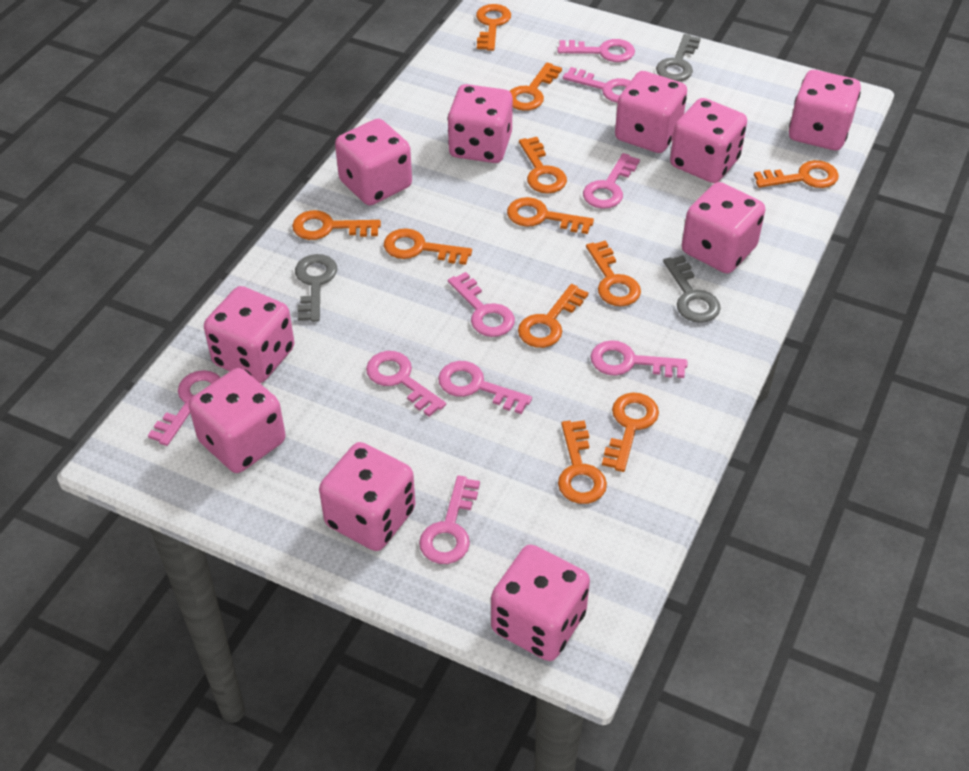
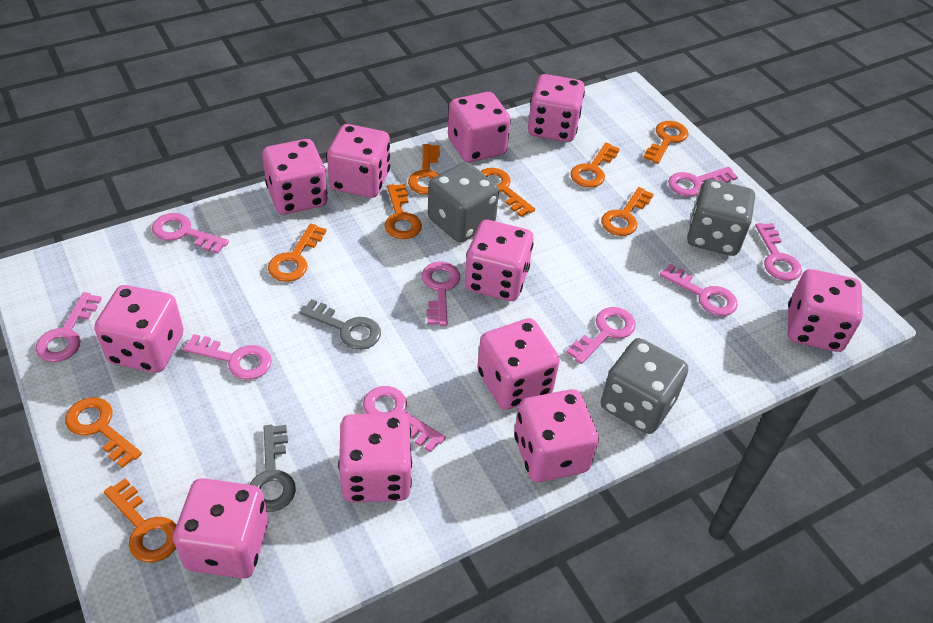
grey dice: 0 -> 3
grey key: 3 -> 2
orange key: 11 -> 9
pink dice: 10 -> 11

